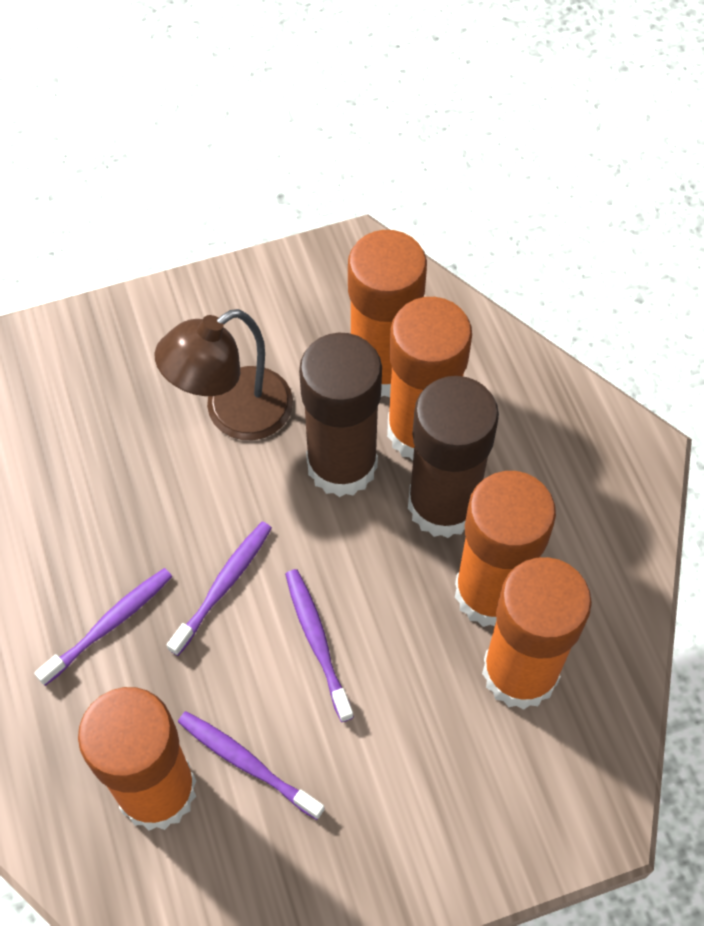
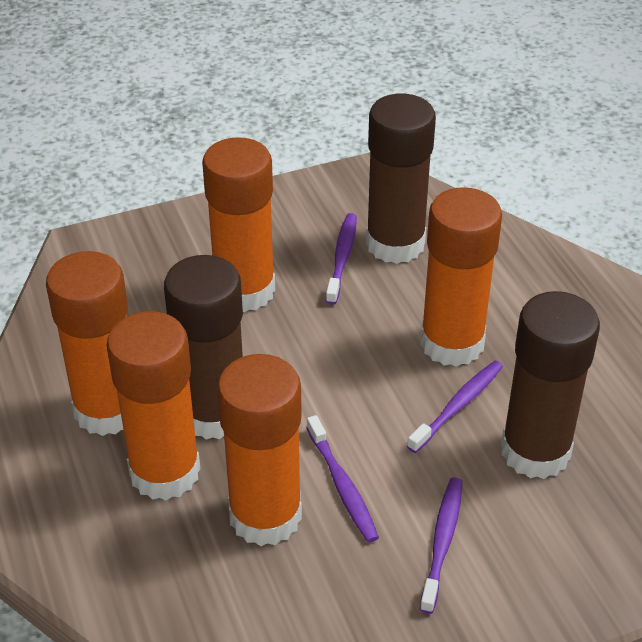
brown glue stick: 2 -> 3
brown lamp: 1 -> 0

